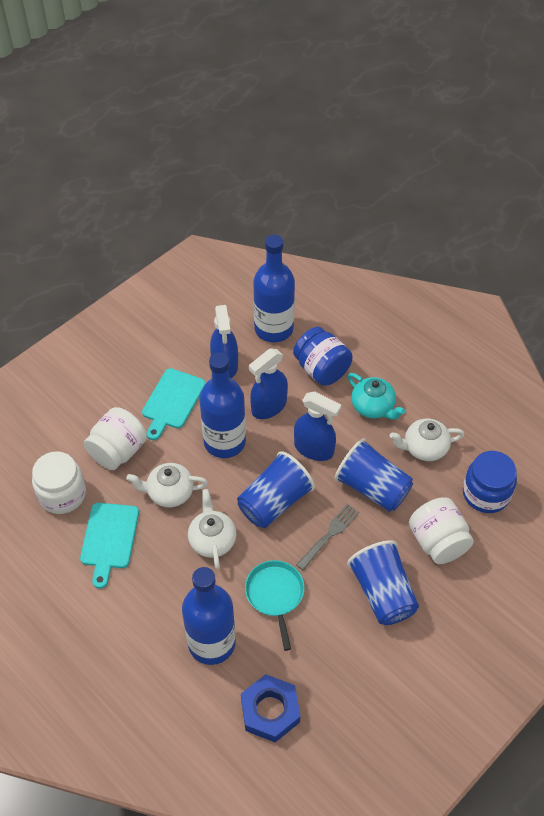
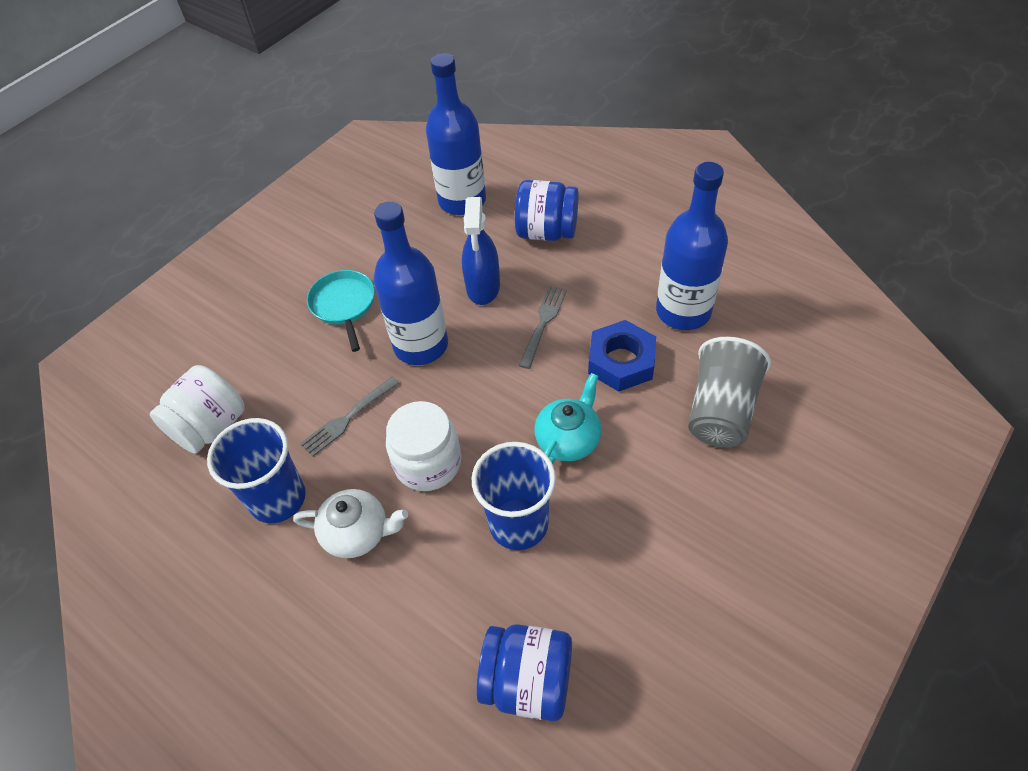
blue cup: 3 -> 2
blue spray bottle: 3 -> 1
grey cup: 0 -> 1
grey fork: 1 -> 2
turquoise cutting board: 2 -> 0
white jar: 3 -> 2
white teapot: 3 -> 1

